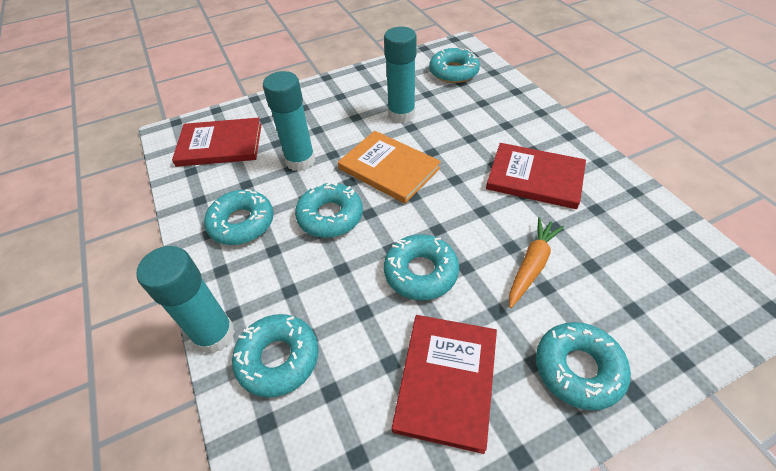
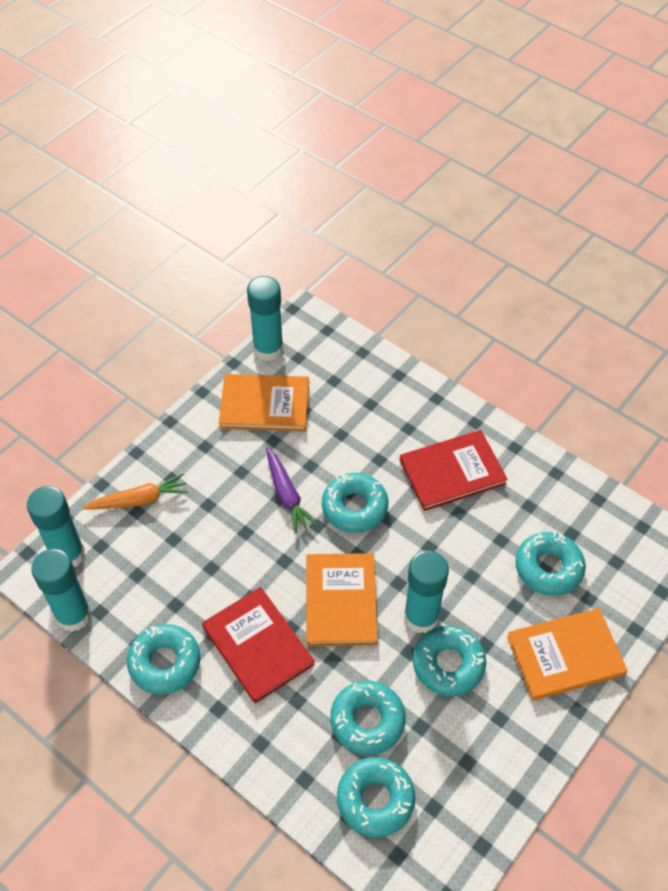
orange book: 1 -> 3
purple carrot: 0 -> 1
red book: 3 -> 2
turquoise glue stick: 3 -> 4

